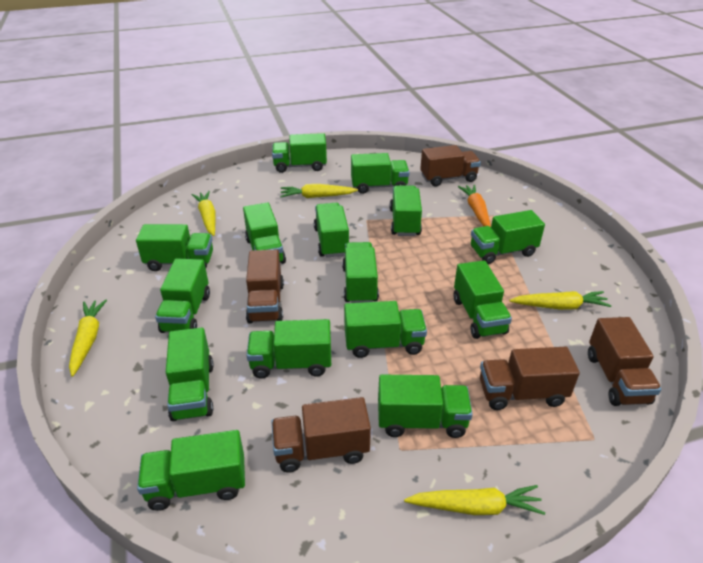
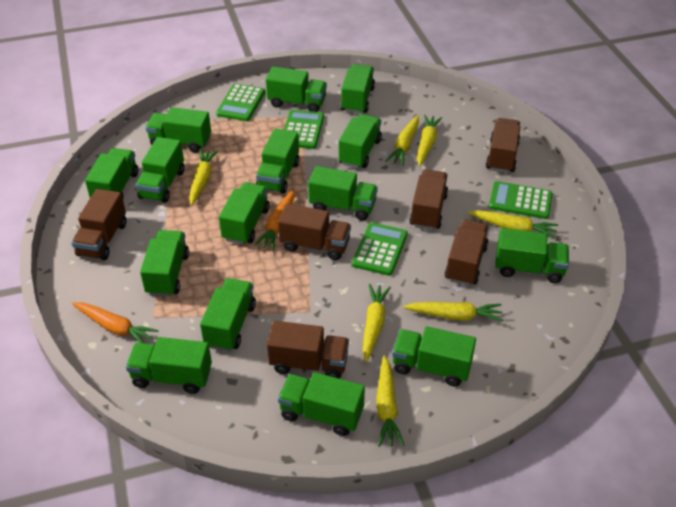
brown truck: 5 -> 6
green calculator: 0 -> 4
orange carrot: 1 -> 2
yellow carrot: 5 -> 7

